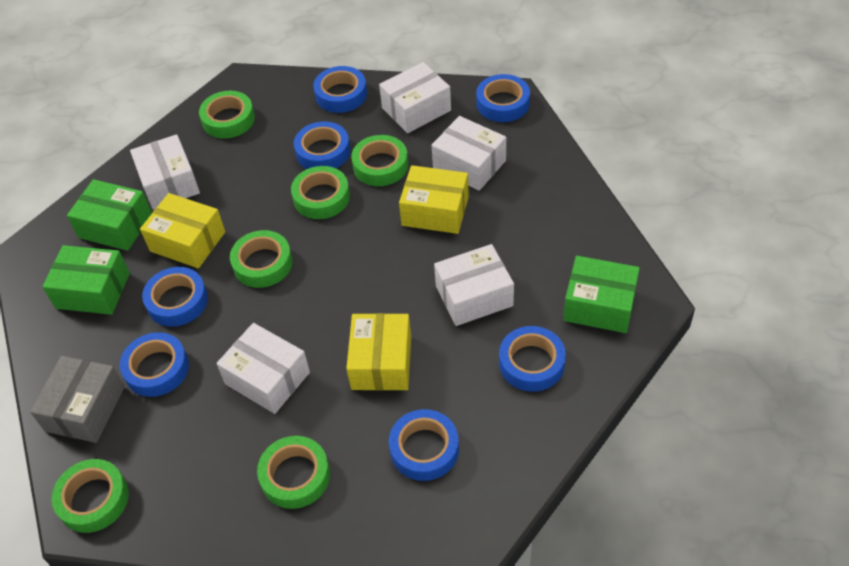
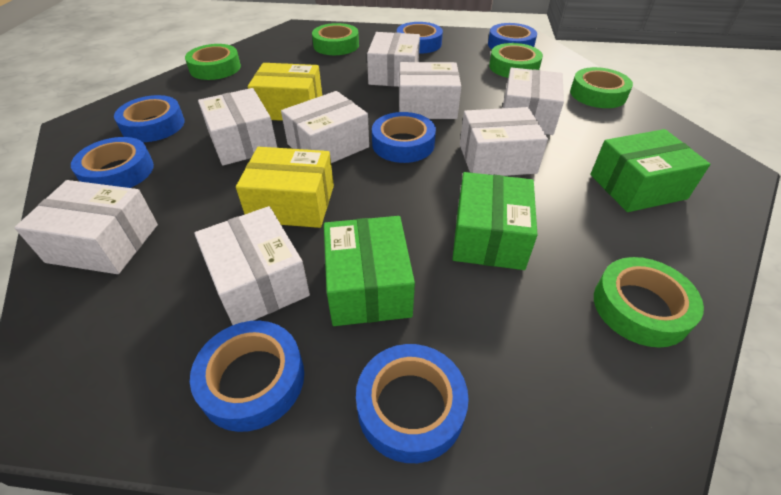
green tape: 6 -> 5
grey box: 1 -> 0
white box: 5 -> 8
yellow box: 3 -> 2

